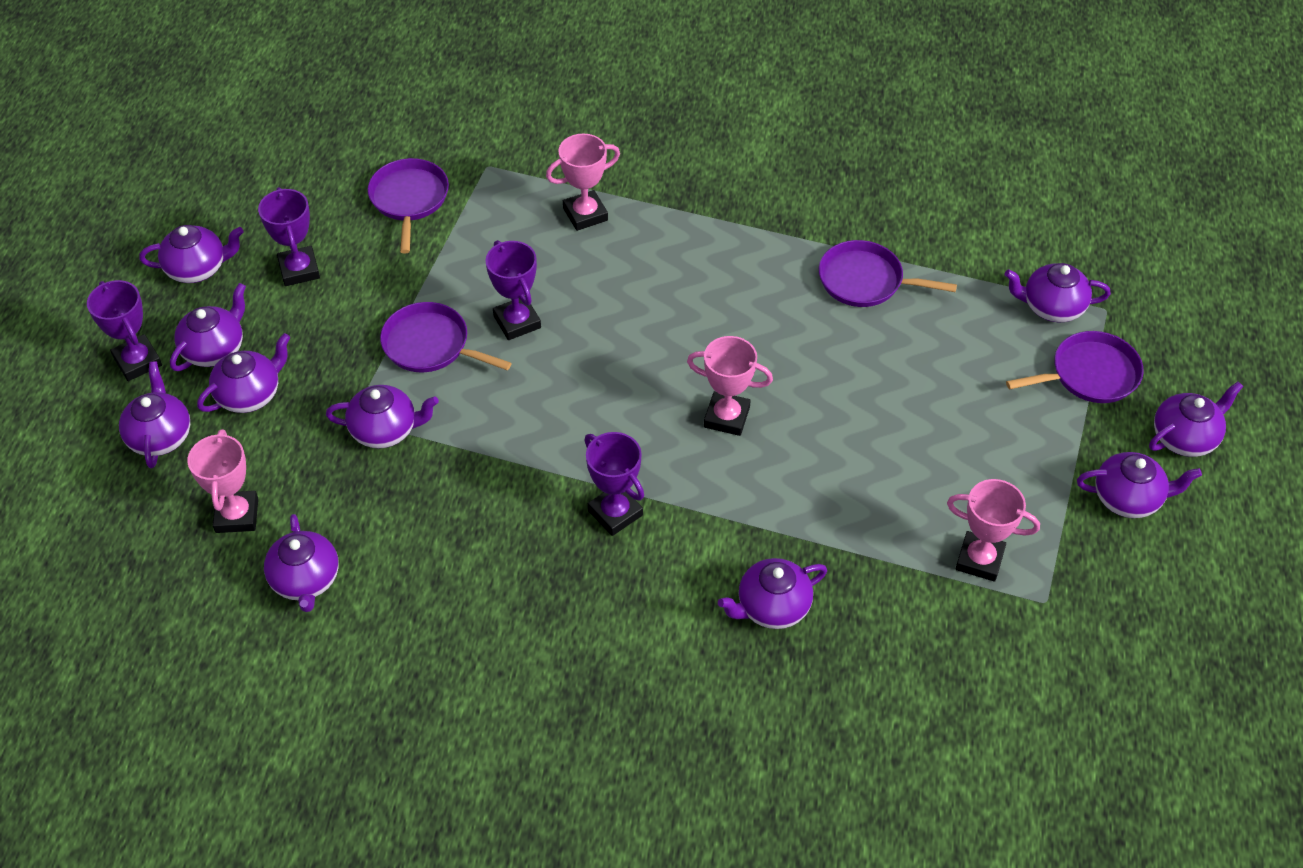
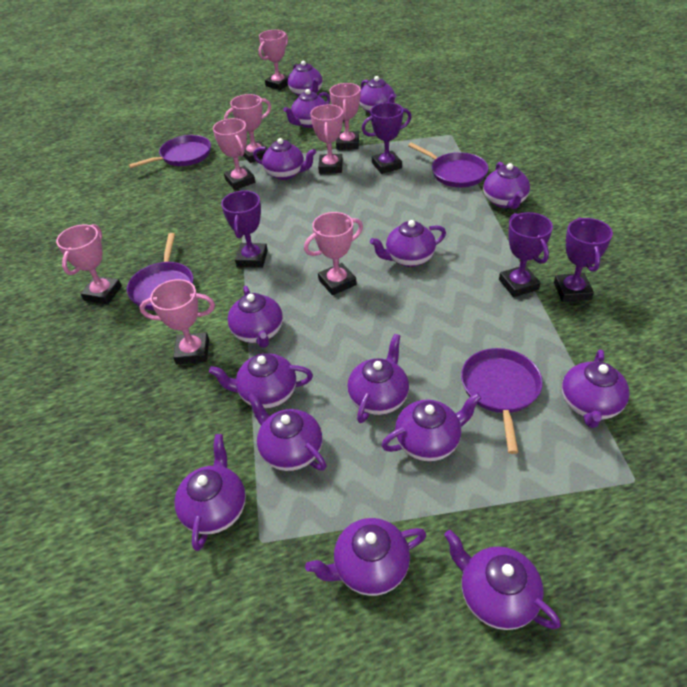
pink trophy: 4 -> 8
purple teapot: 10 -> 15

